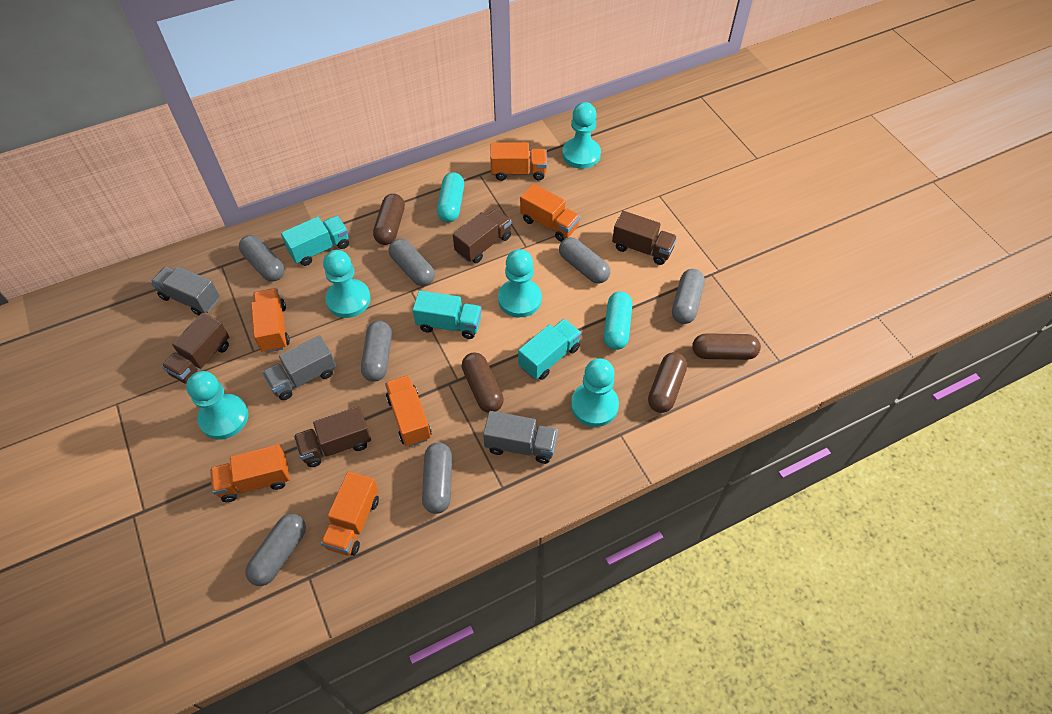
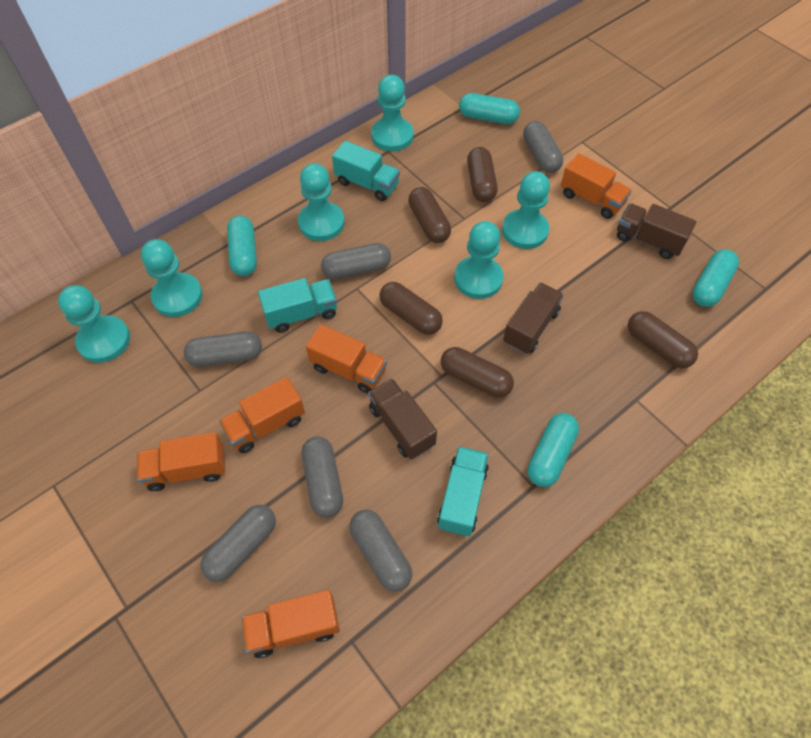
brown capsule: 4 -> 5
brown truck: 4 -> 3
grey capsule: 7 -> 6
grey truck: 3 -> 0
orange truck: 6 -> 5
turquoise capsule: 2 -> 4
turquoise pawn: 5 -> 6

